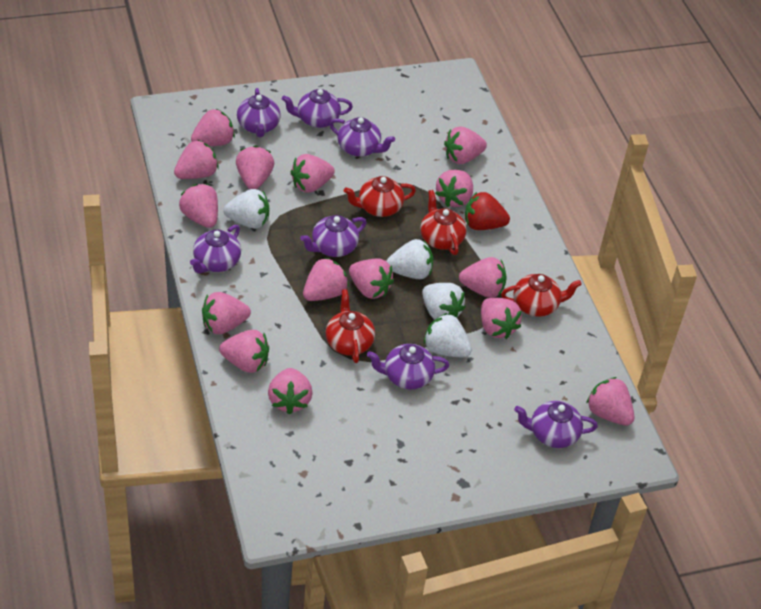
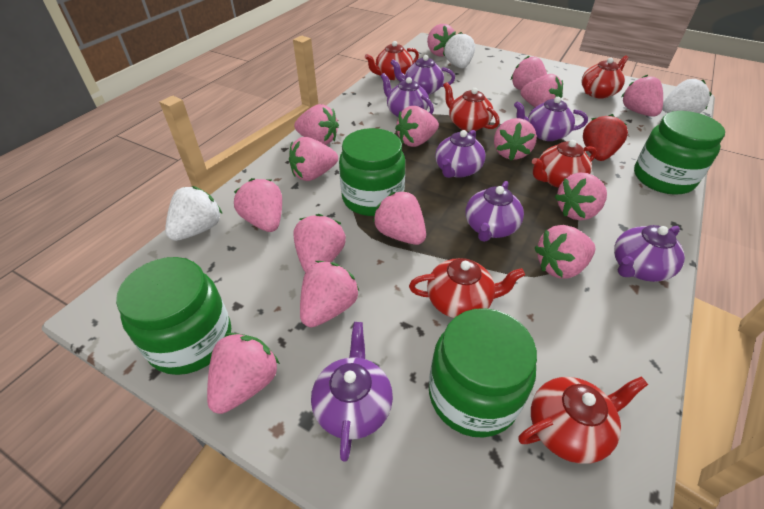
green jar: 0 -> 4
red teapot: 4 -> 6
white strawberry: 4 -> 3

